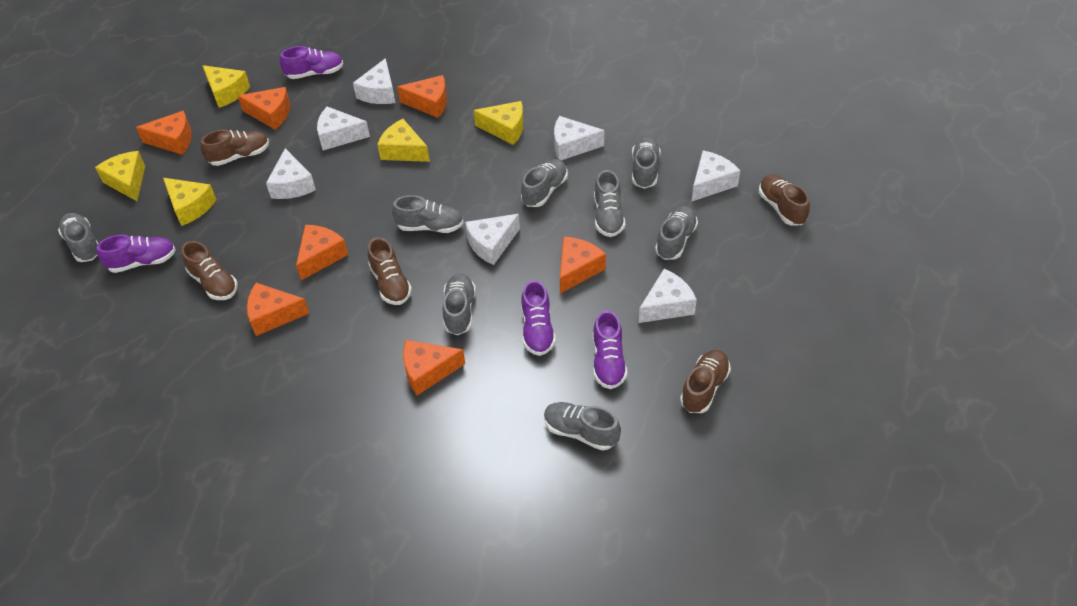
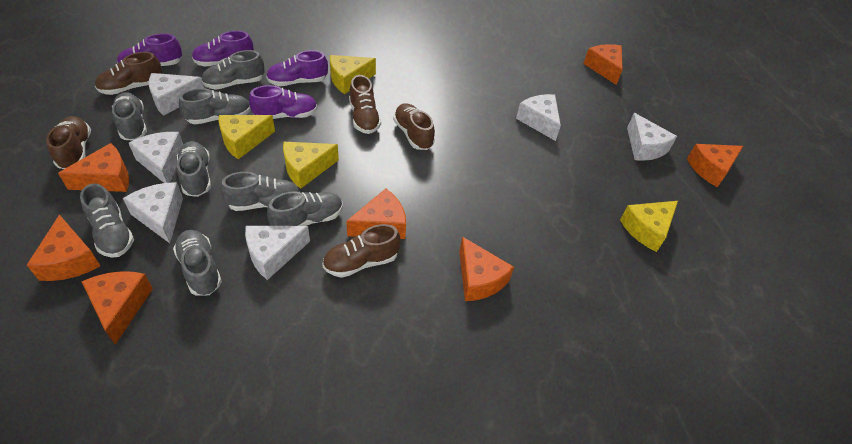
white cheese: 7 -> 6
yellow cheese: 5 -> 4

